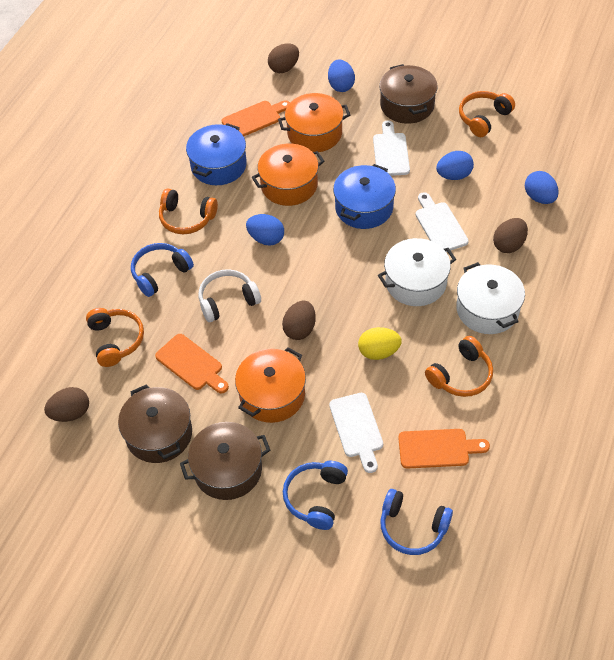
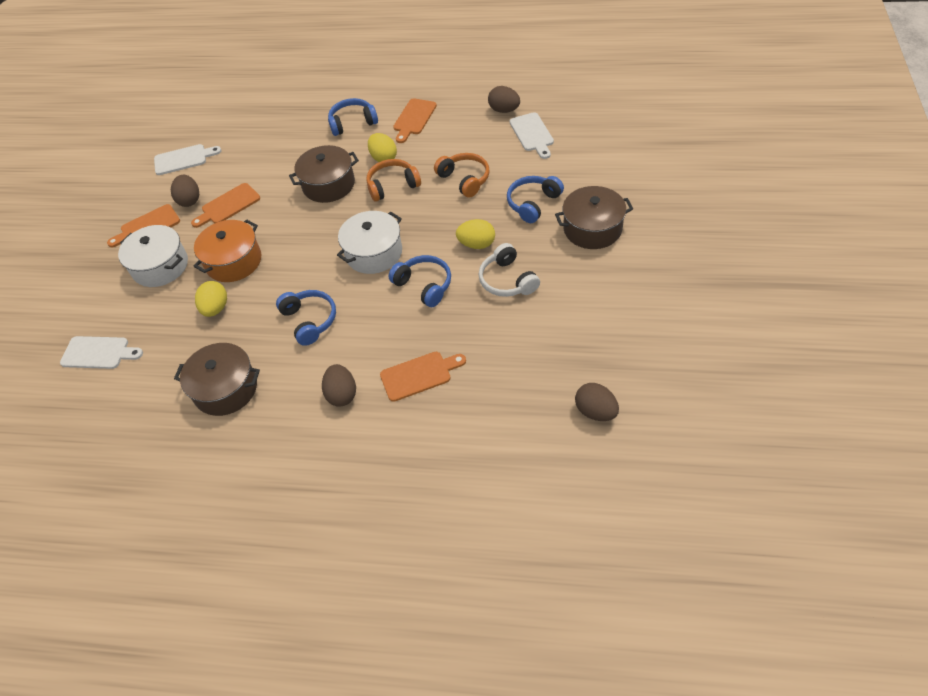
blue egg: 4 -> 0
blue headphones: 3 -> 4
blue pot: 2 -> 0
orange cutting board: 3 -> 4
orange headphones: 4 -> 2
orange pot: 3 -> 1
yellow egg: 1 -> 3

